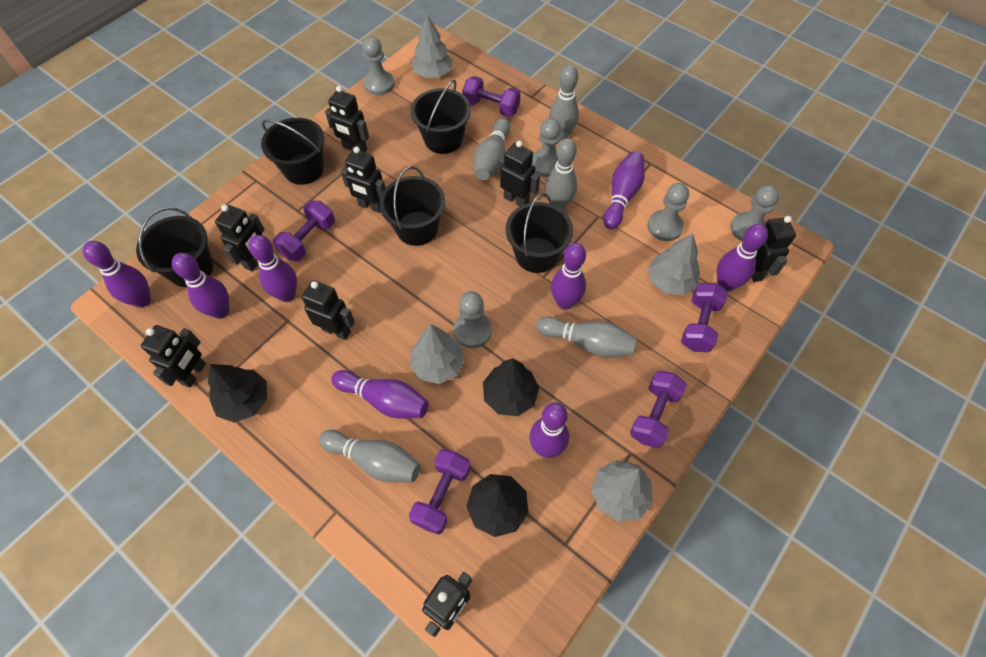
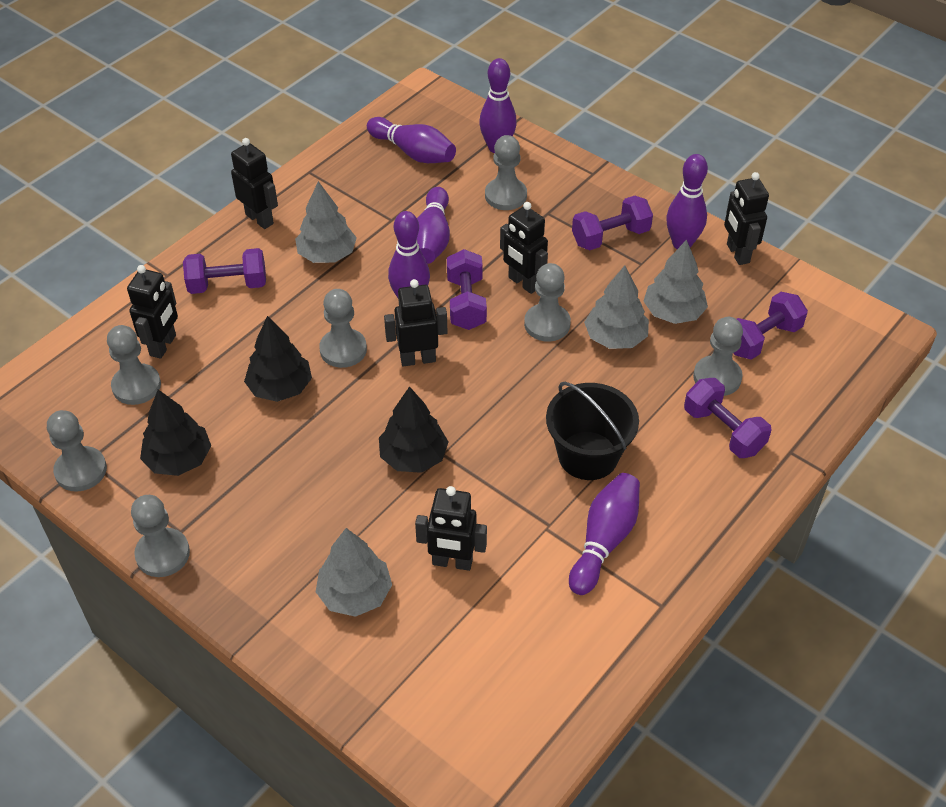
black bucket: 5 -> 1
black robot: 8 -> 6
grey bowling pin: 5 -> 0
grey pawn: 5 -> 7
purple bowling pin: 8 -> 6

